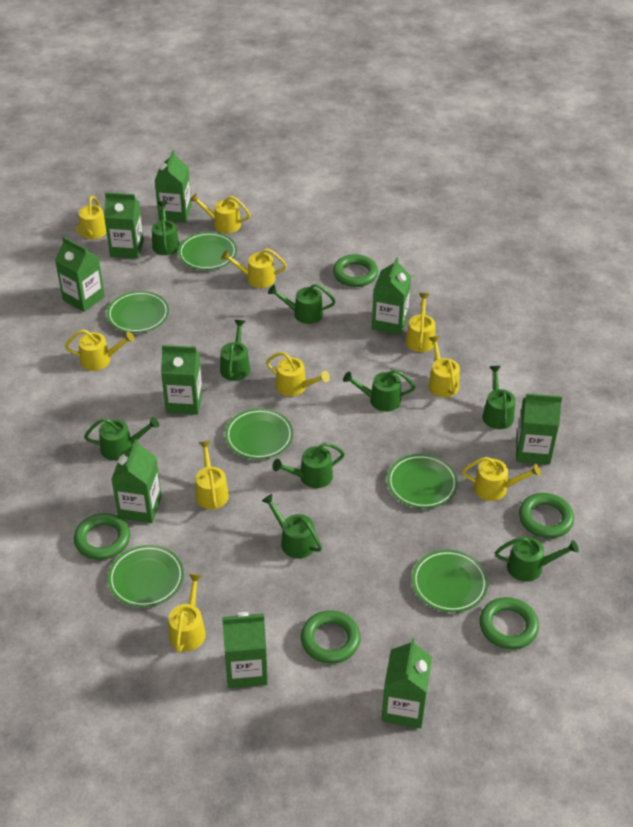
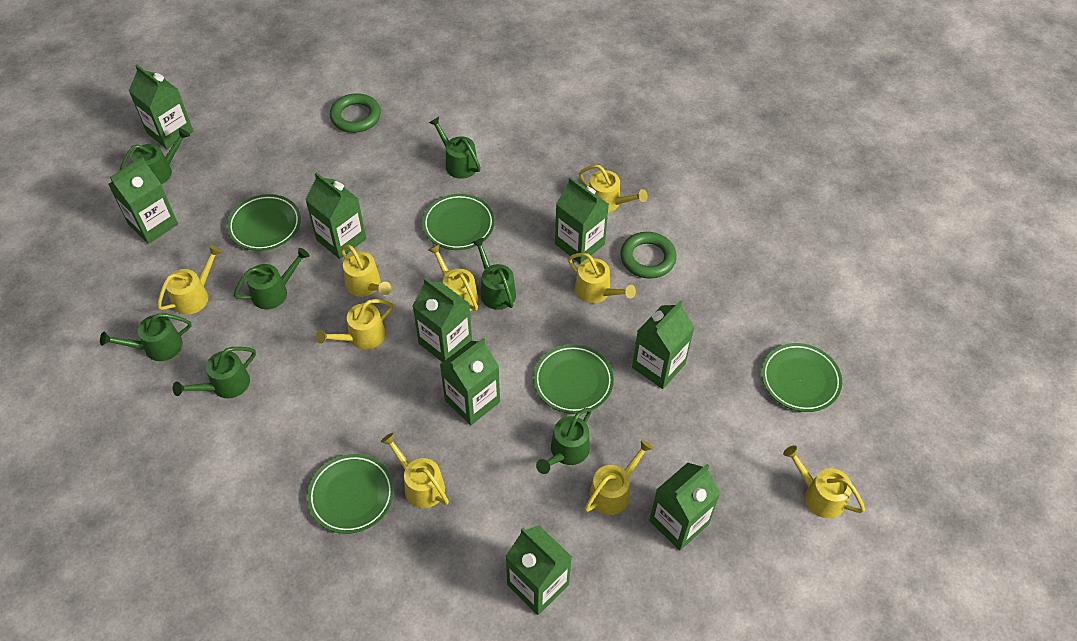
green plate: 6 -> 5
green ring: 5 -> 2
green watering can: 9 -> 7
yellow watering can: 10 -> 9

